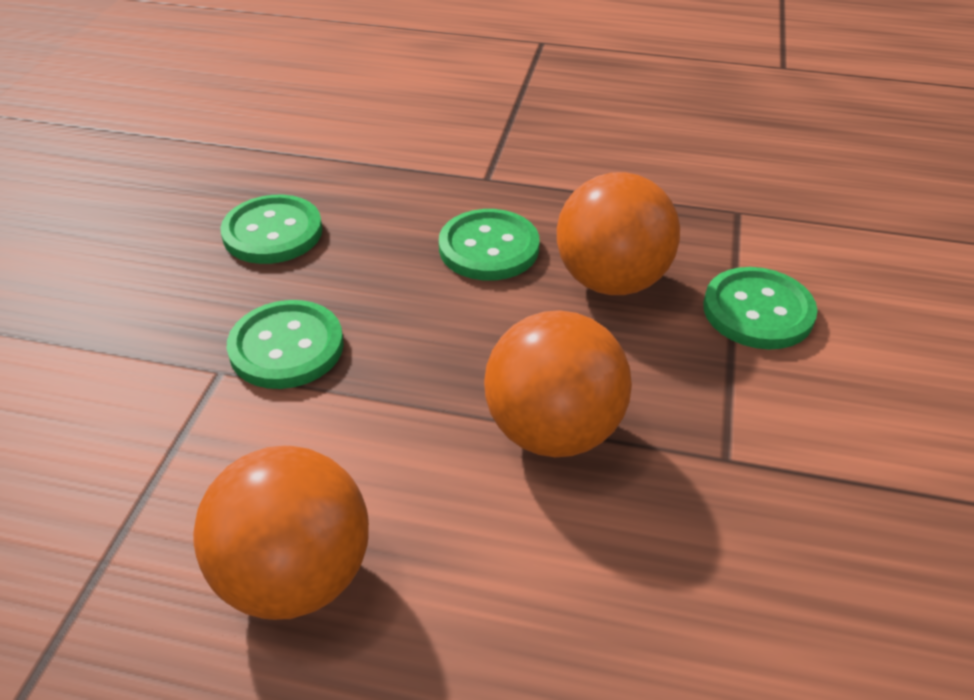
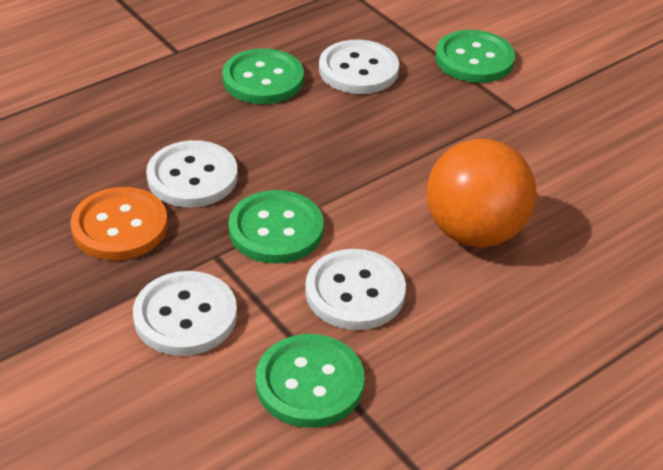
orange ball: 3 -> 1
orange button: 0 -> 1
white button: 0 -> 4

